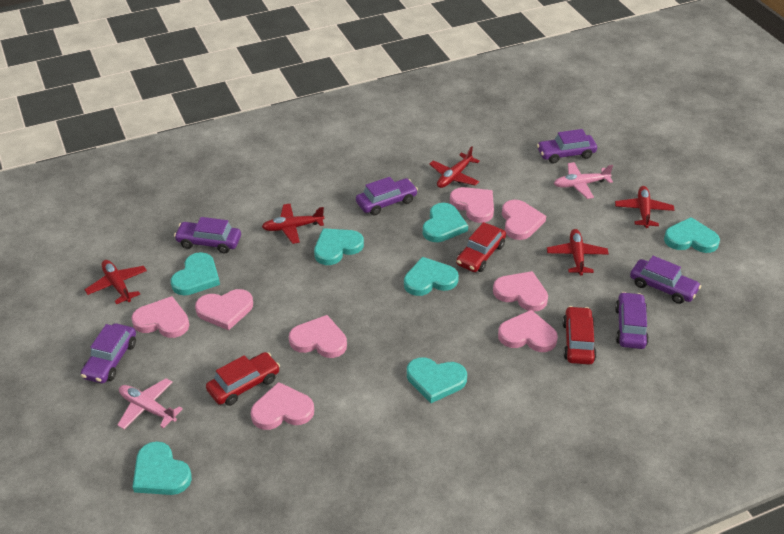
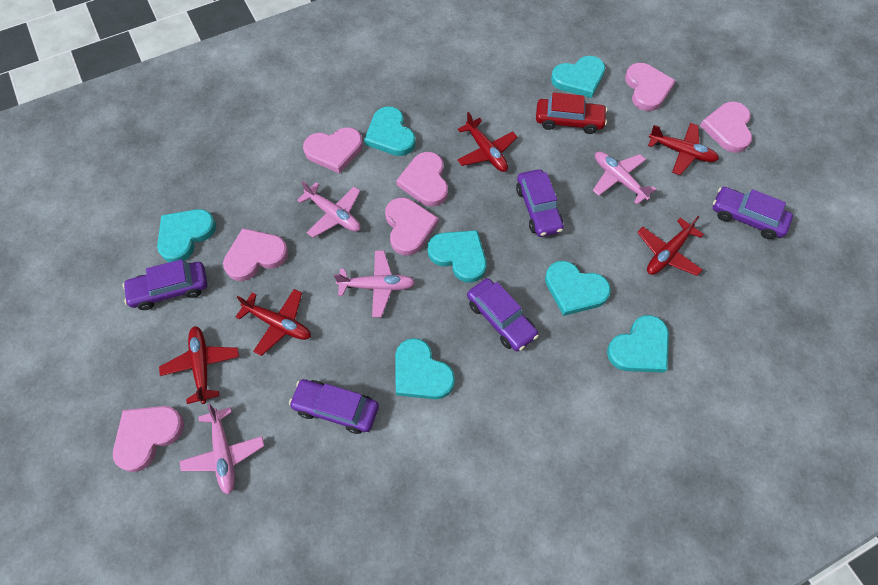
pink heart: 8 -> 7
pink plane: 2 -> 4
purple car: 6 -> 5
red car: 3 -> 1

